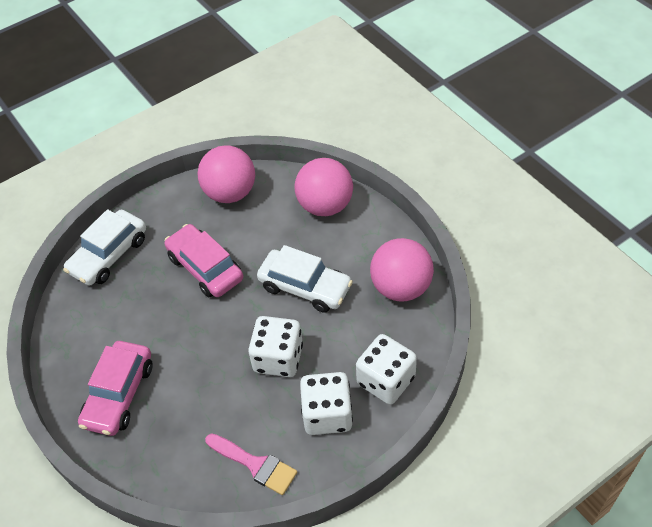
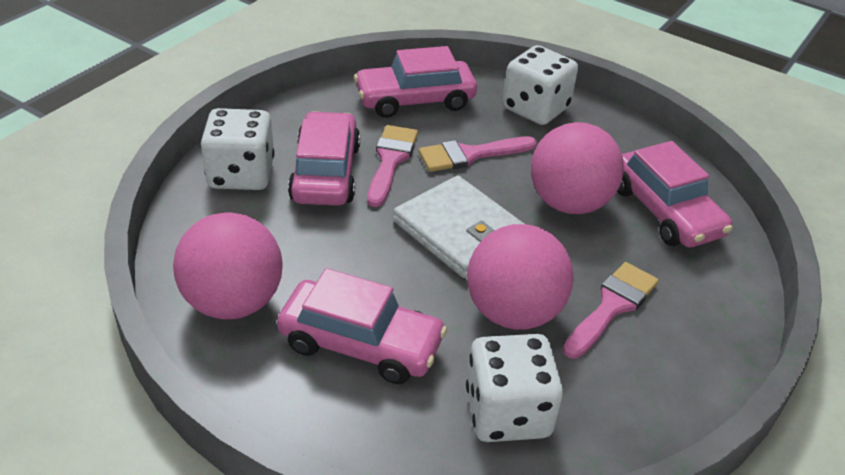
pink brush: 1 -> 3
pink car: 2 -> 4
white car: 2 -> 0
white wallet: 0 -> 1

